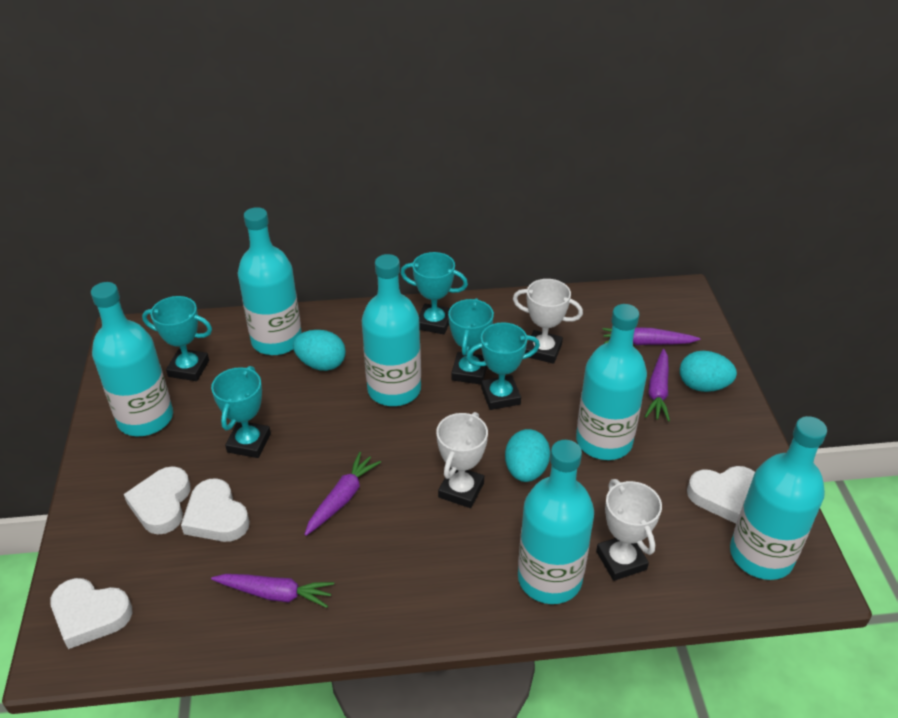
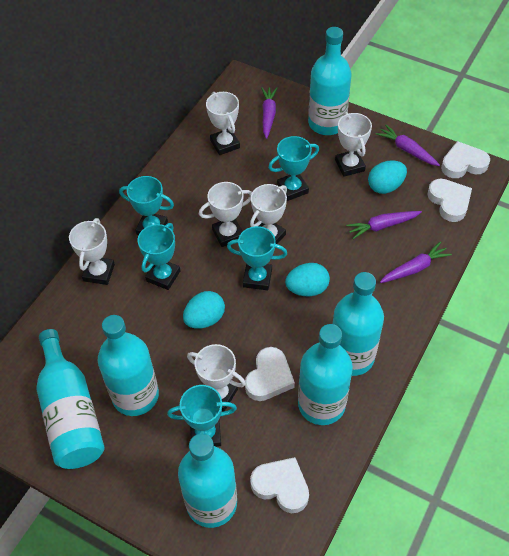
white trophy: 3 -> 6

